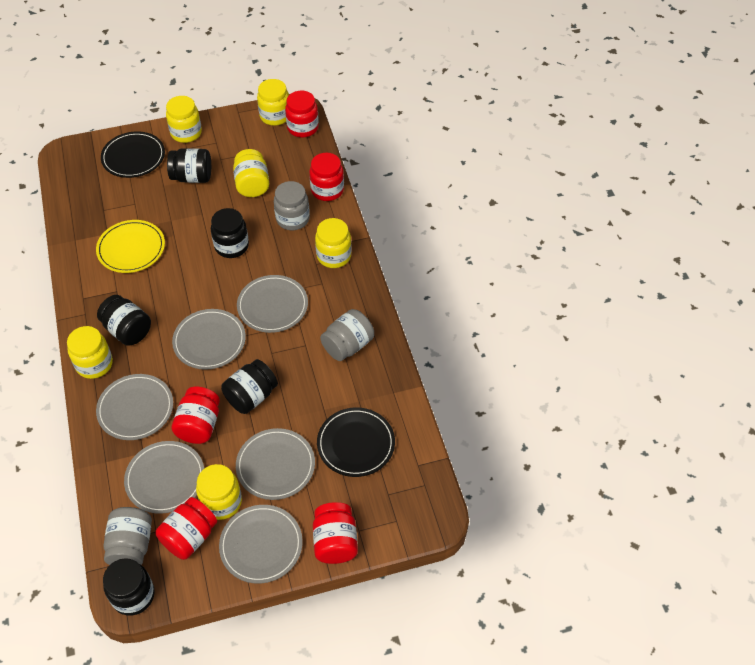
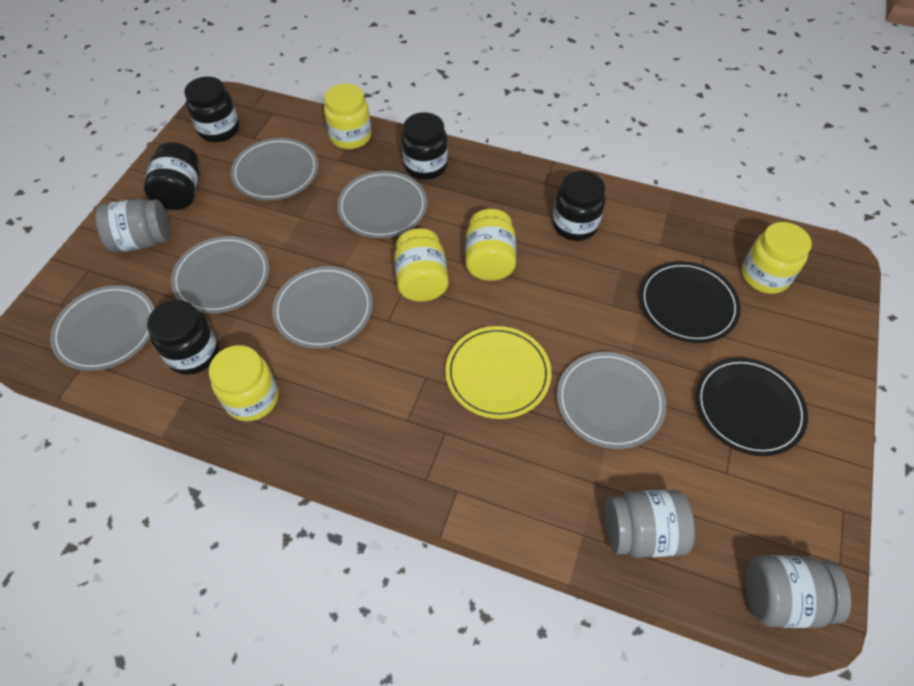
red jar: 5 -> 0
yellow jar: 6 -> 5

